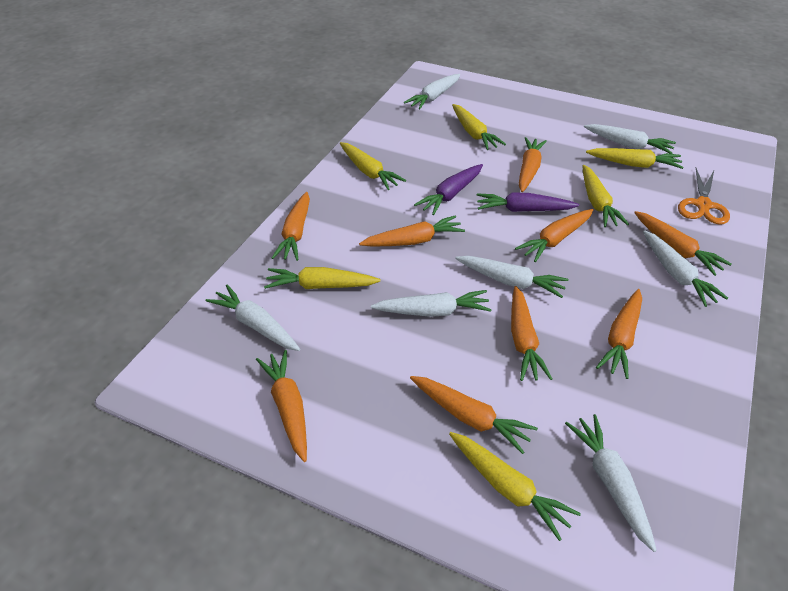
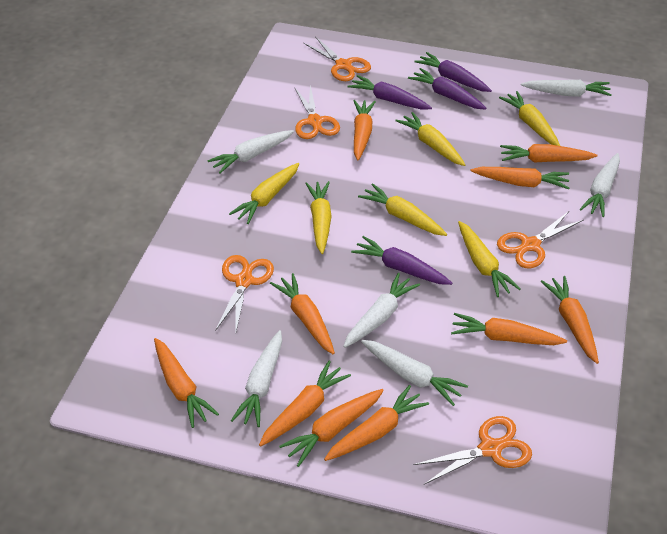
orange carrot: 9 -> 10
orange scissors: 1 -> 5
purple carrot: 2 -> 4
white carrot: 7 -> 6

